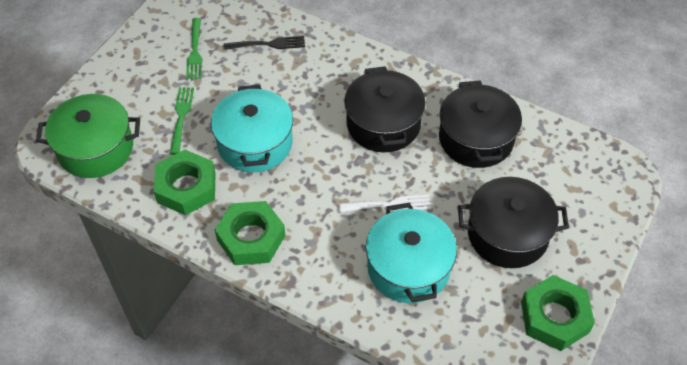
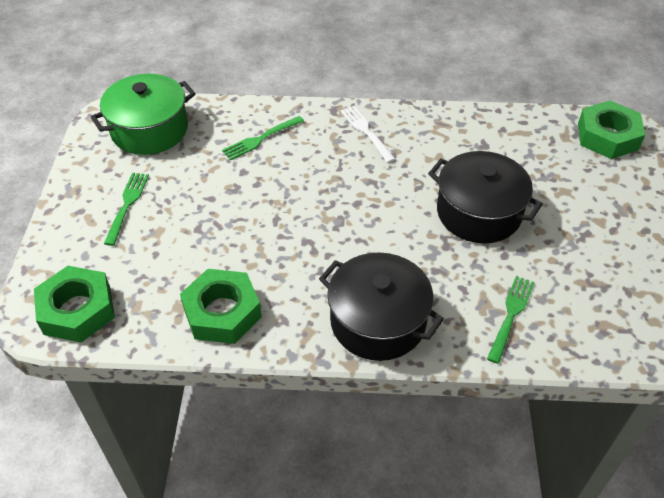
black fork: 1 -> 0
black pot: 3 -> 2
green fork: 2 -> 3
turquoise pot: 2 -> 0

